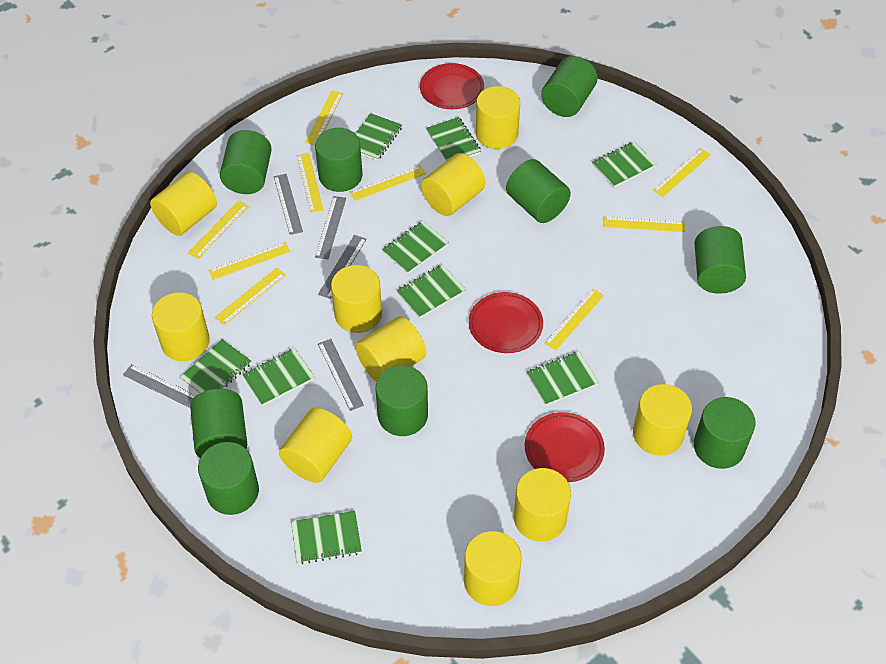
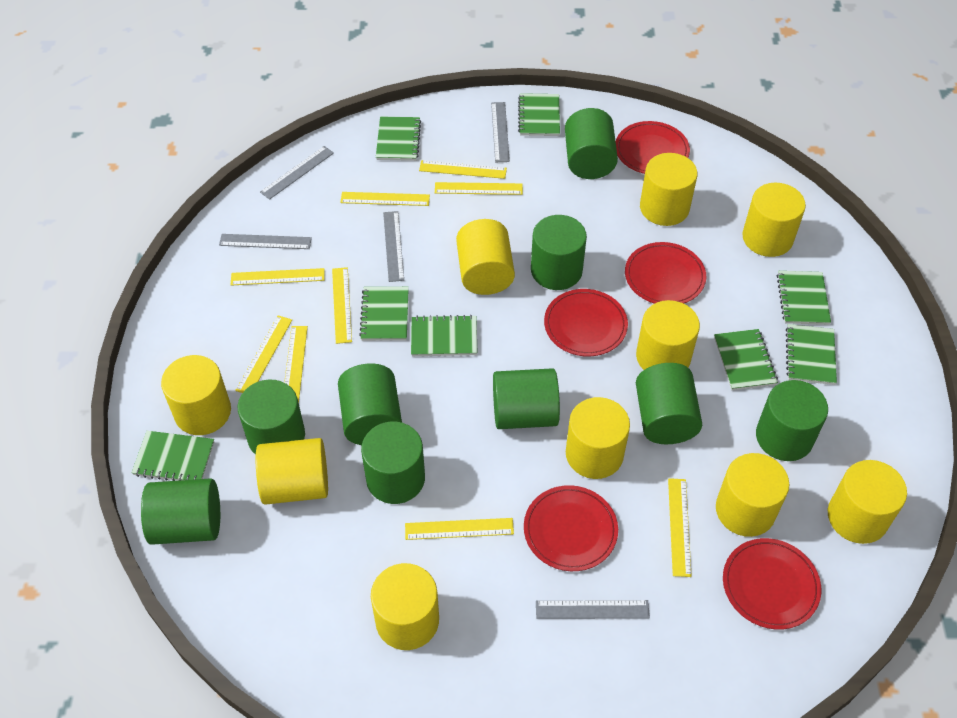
green notebook: 9 -> 8
red plate: 3 -> 5

